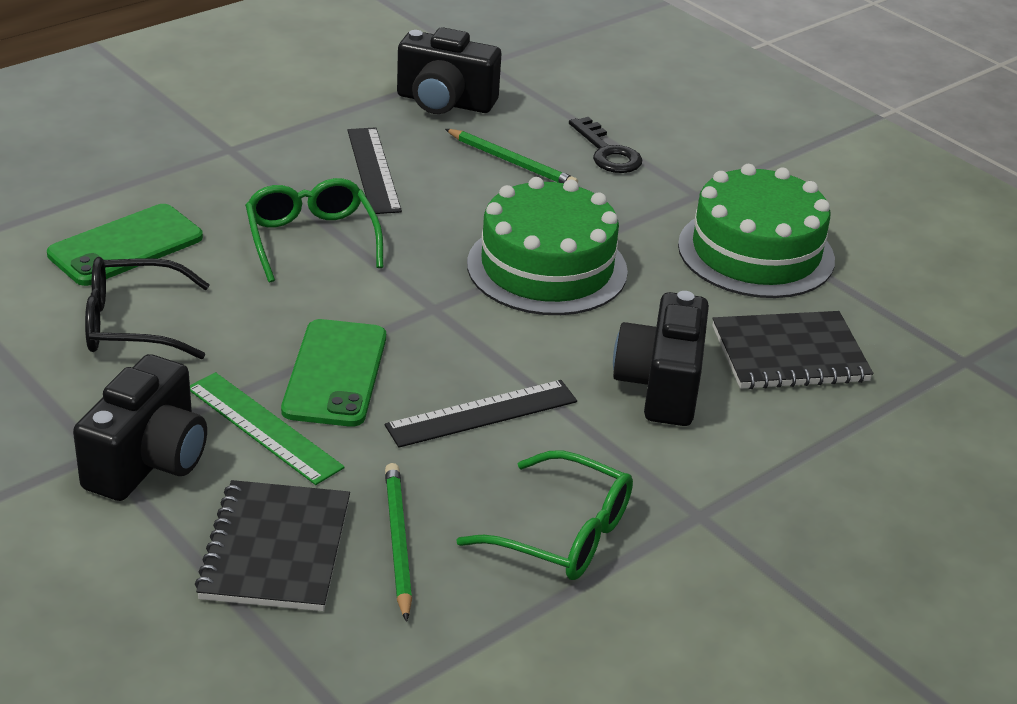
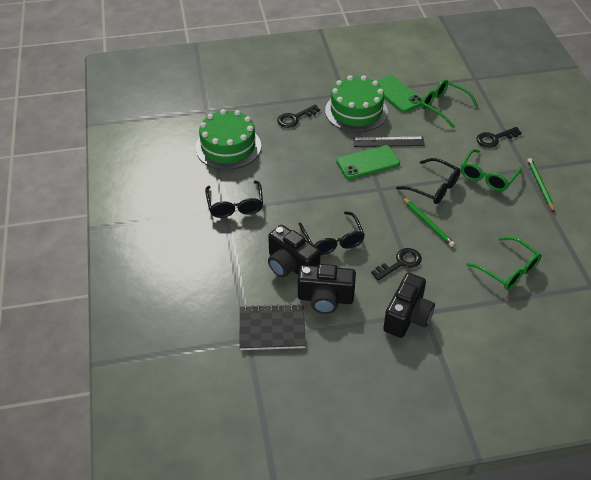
black glasses: 1 -> 3
black key: 1 -> 3
black notebook: 2 -> 1
black ruler: 2 -> 1
green glasses: 2 -> 3
green ruler: 1 -> 0

